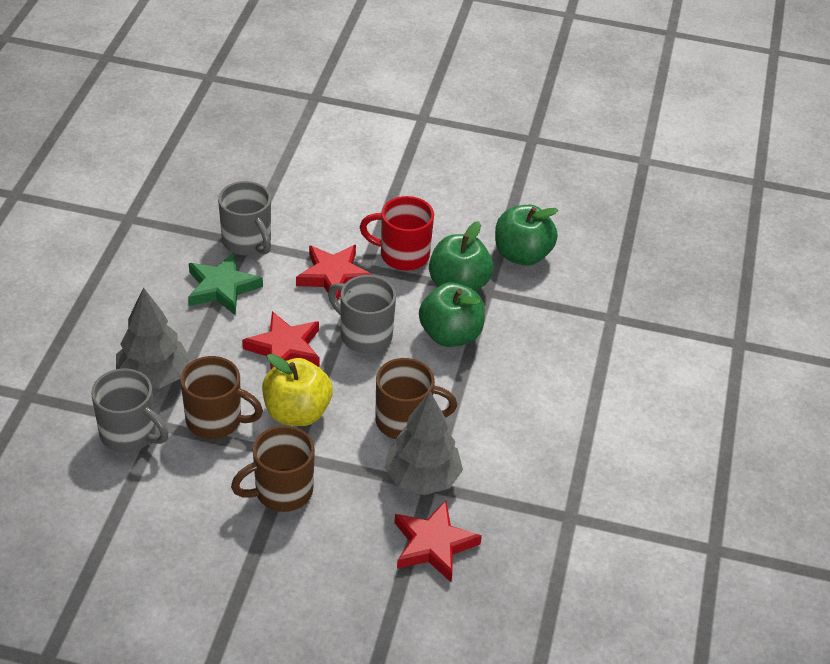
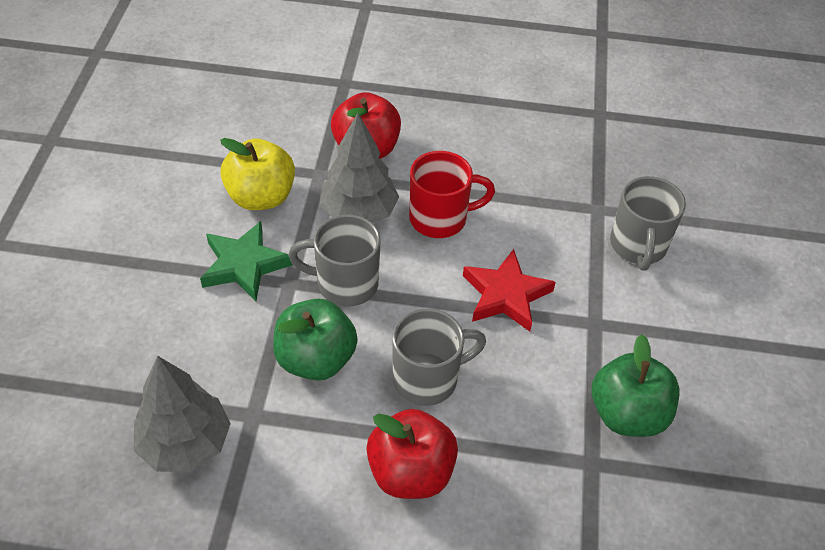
brown mug: 3 -> 0
green apple: 3 -> 2
red apple: 0 -> 2
red star: 3 -> 1

